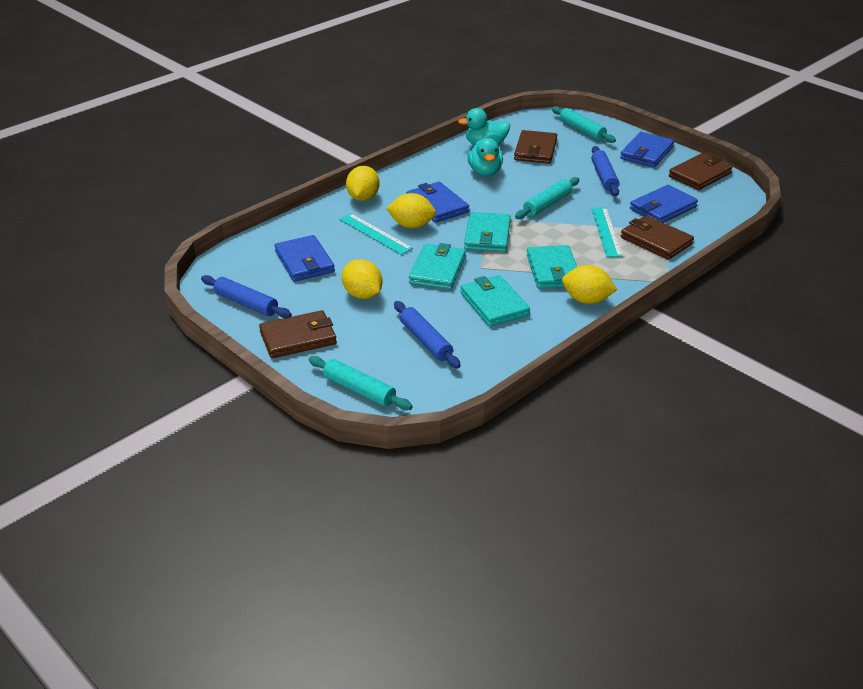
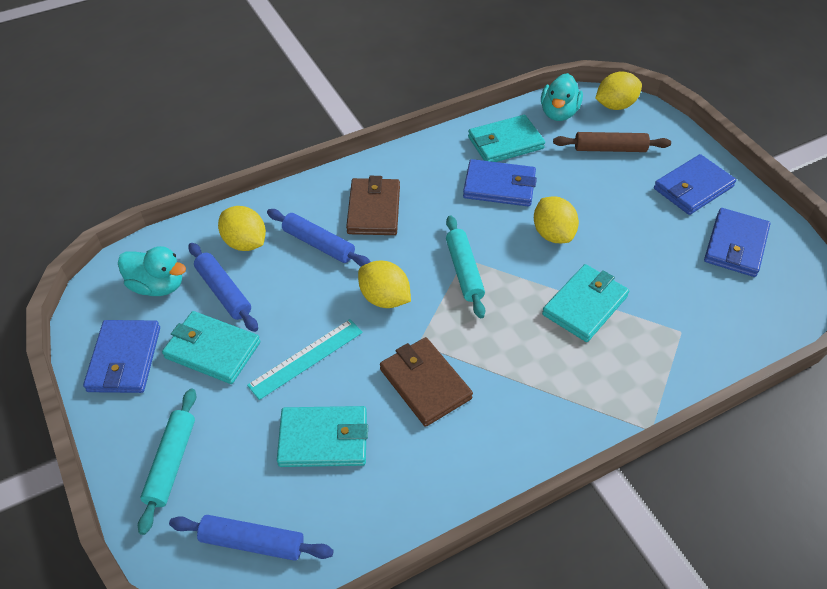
brown rolling pin: 0 -> 1
brown wallet: 4 -> 2
turquoise rolling pin: 3 -> 2
turquoise ruler: 2 -> 1

